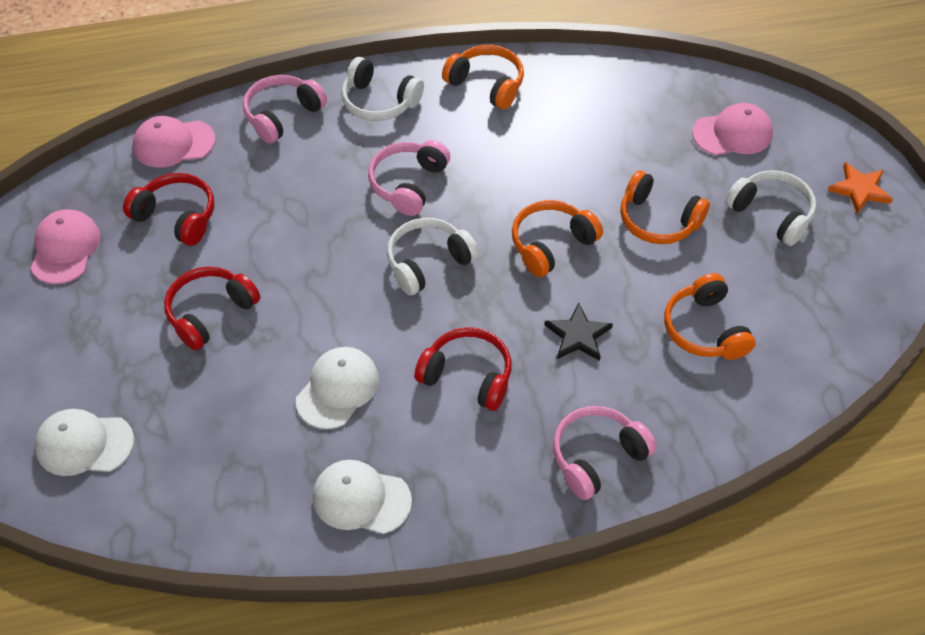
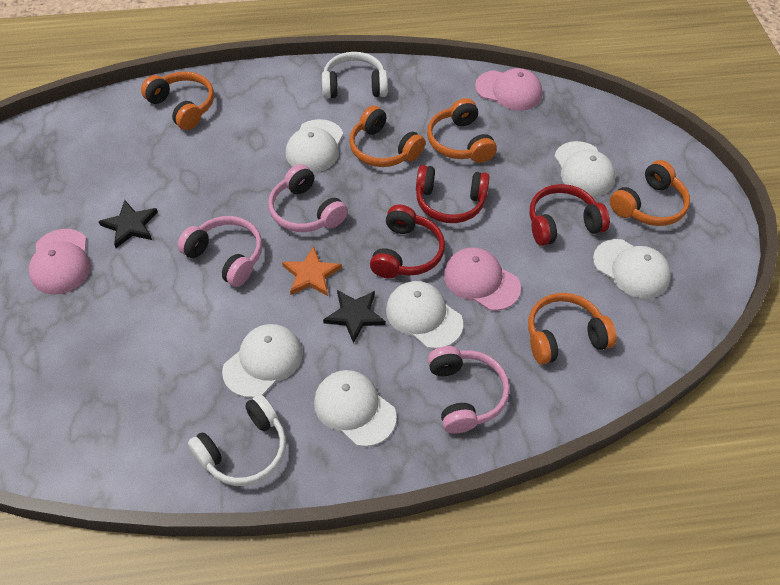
black star: 1 -> 2
orange headphones: 4 -> 5
white cap: 3 -> 6
white headphones: 3 -> 2

